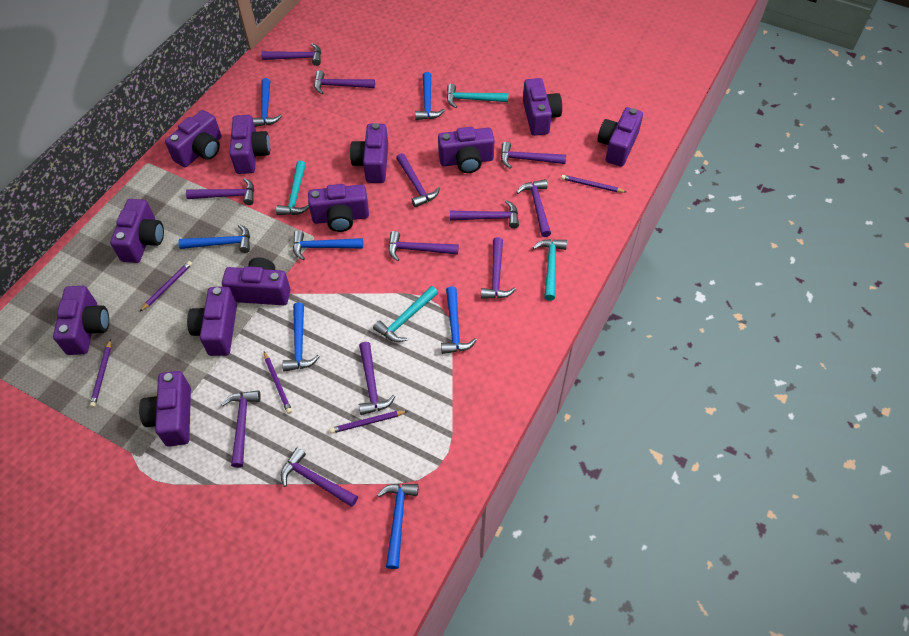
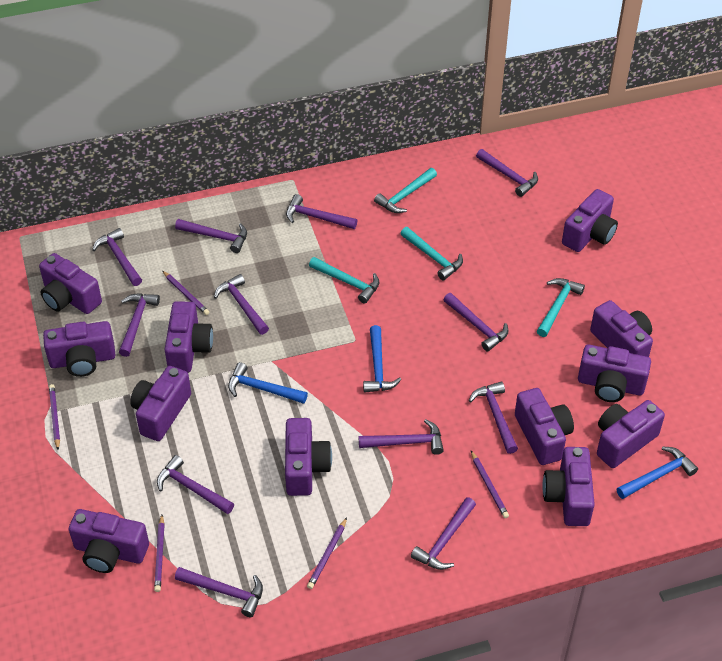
blue hammer: 7 -> 3

